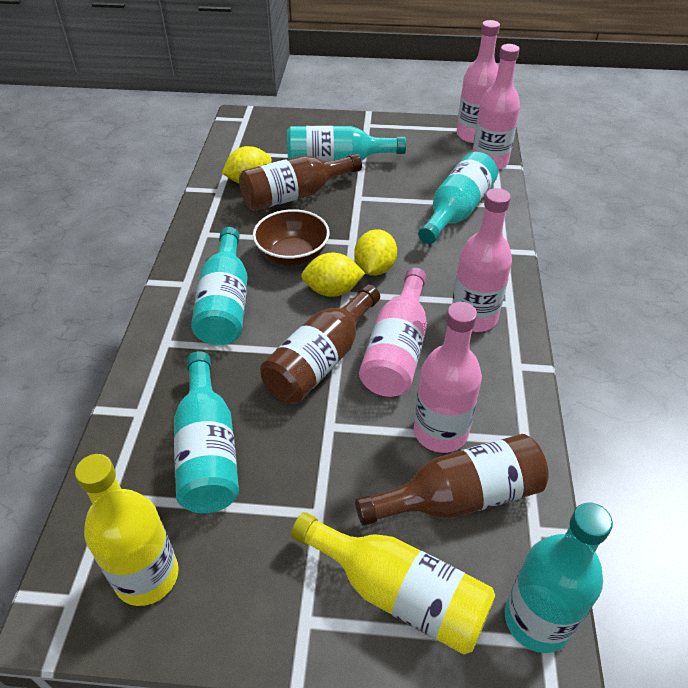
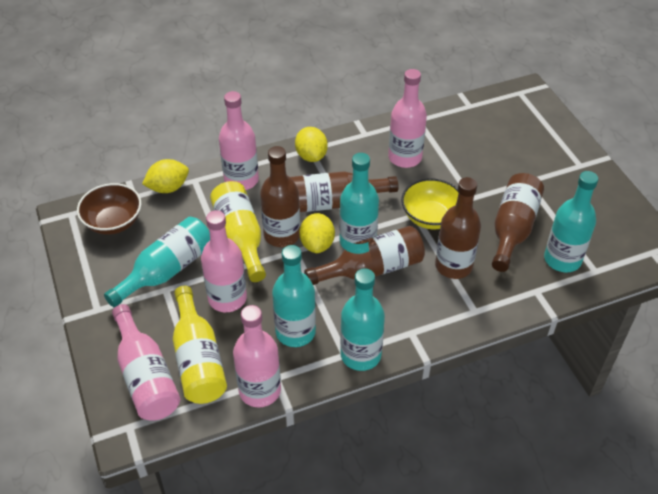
brown bottle: 3 -> 5
yellow bowl: 0 -> 1

